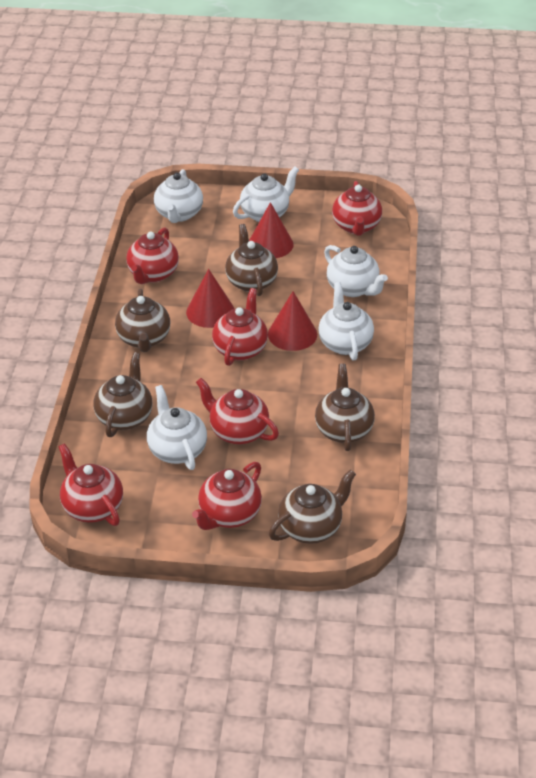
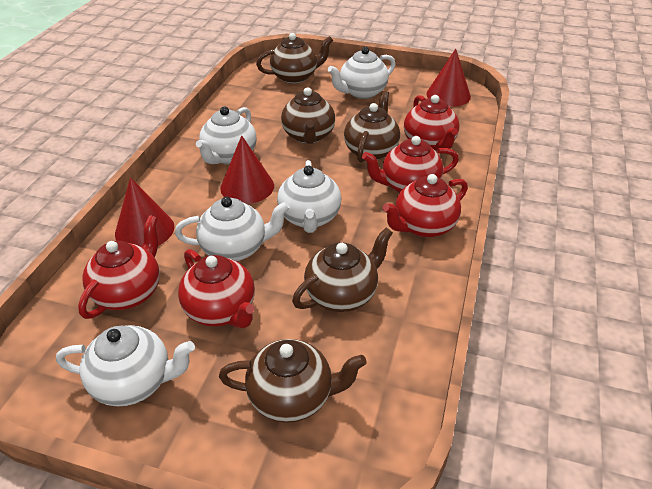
red teapot: 6 -> 5

